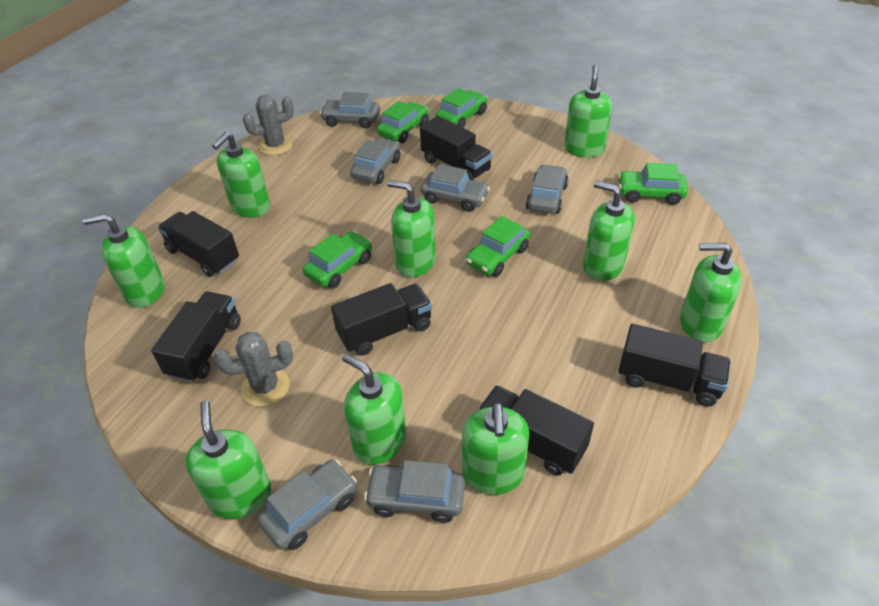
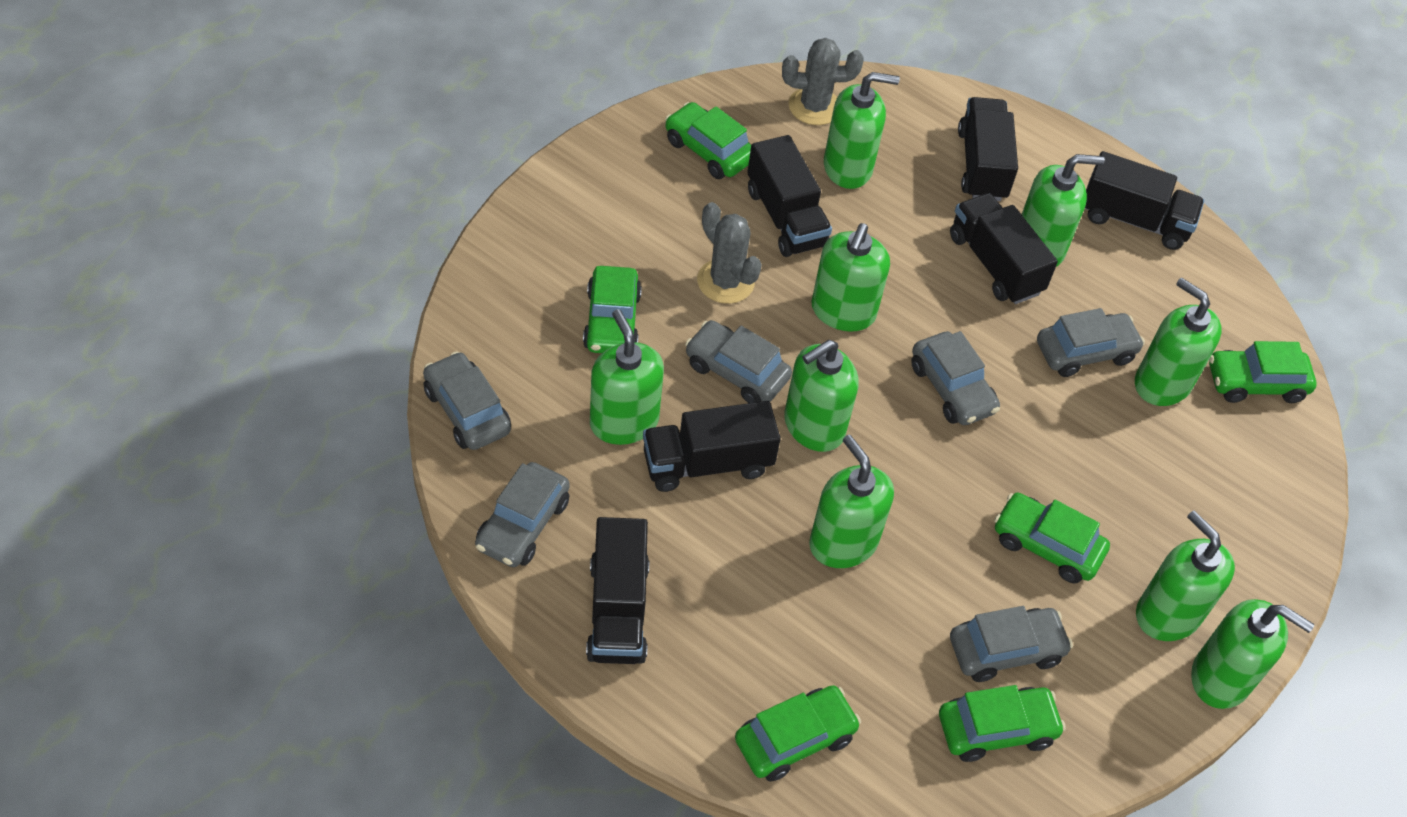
green car: 5 -> 6

